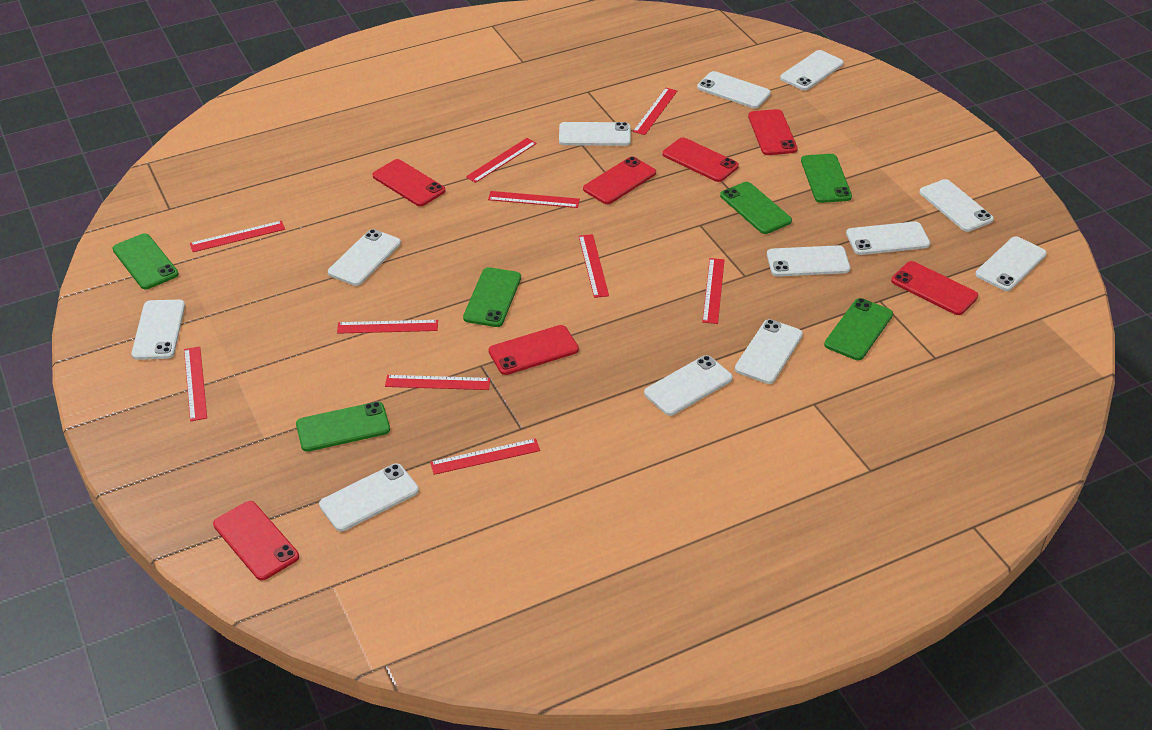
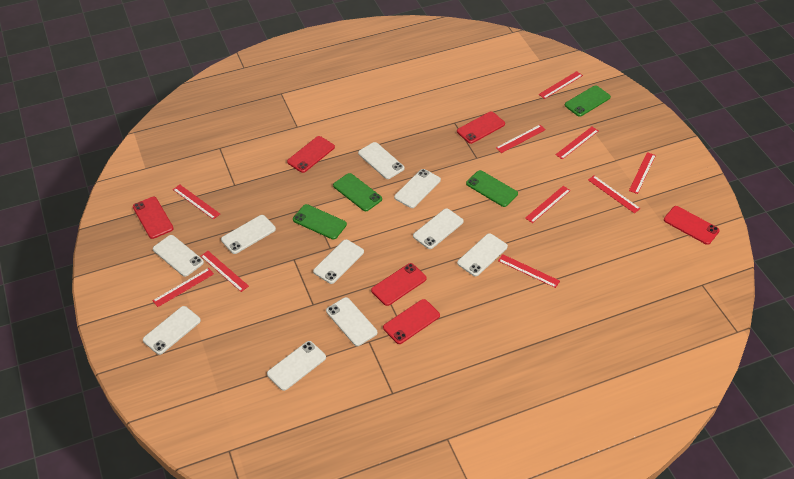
green phone: 6 -> 4
red phone: 7 -> 6
white phone: 12 -> 10

